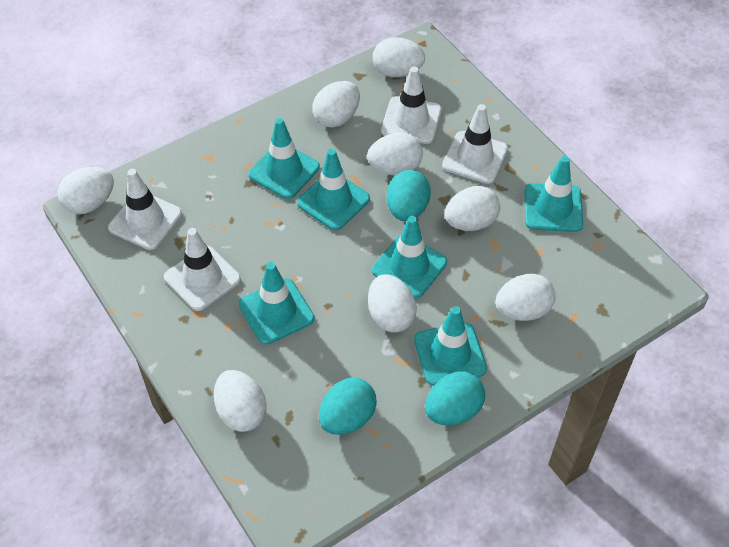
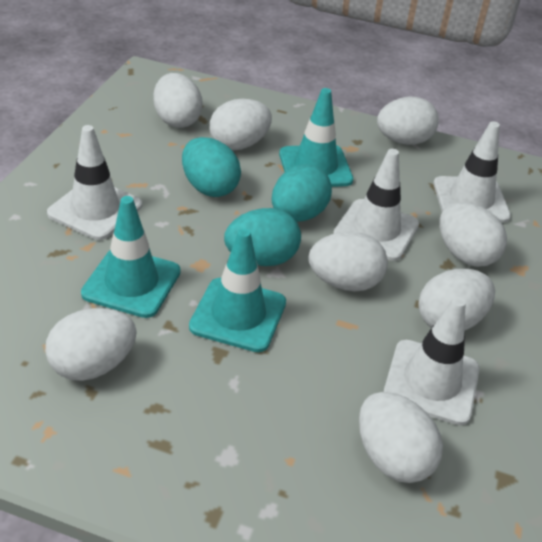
turquoise traffic cone: 6 -> 3

